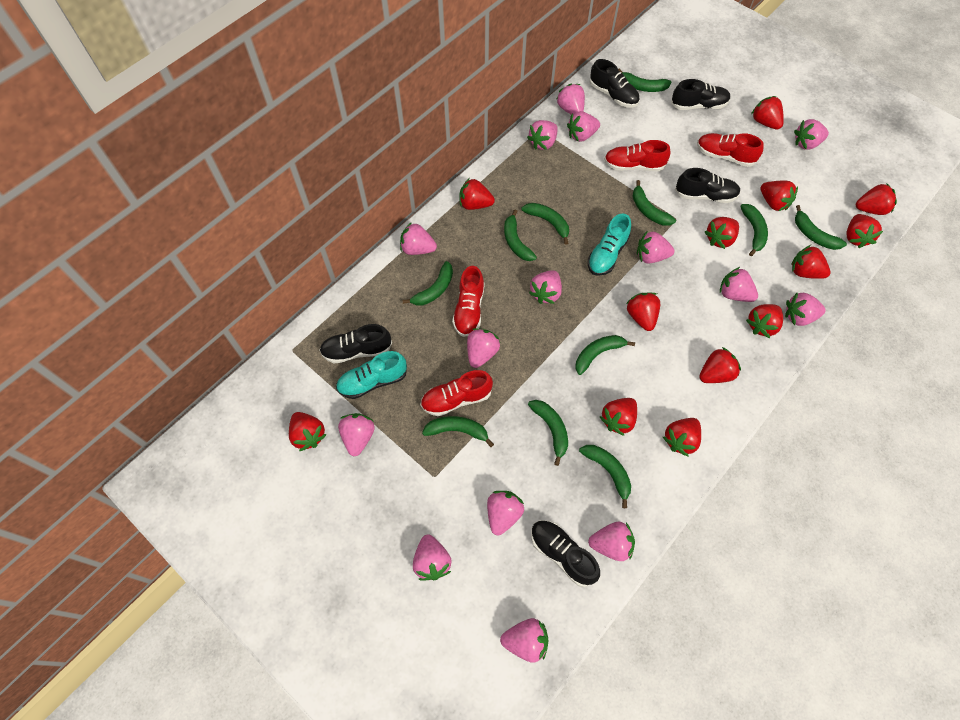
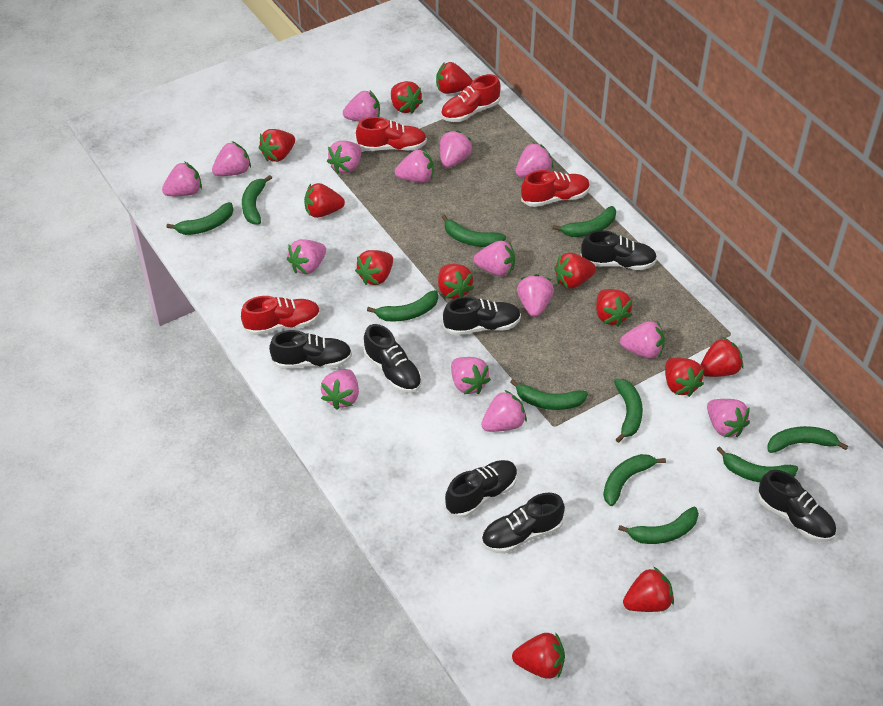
black shoe: 5 -> 7
red strawberry: 13 -> 12
turquoise shoe: 2 -> 0

